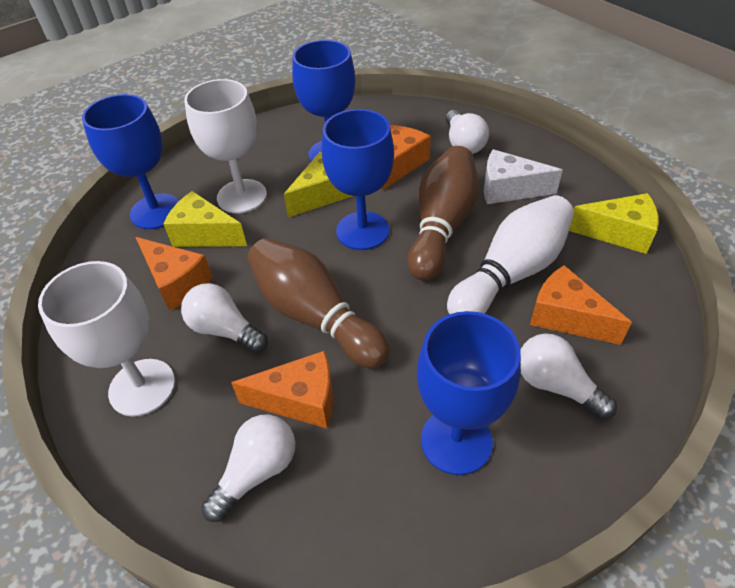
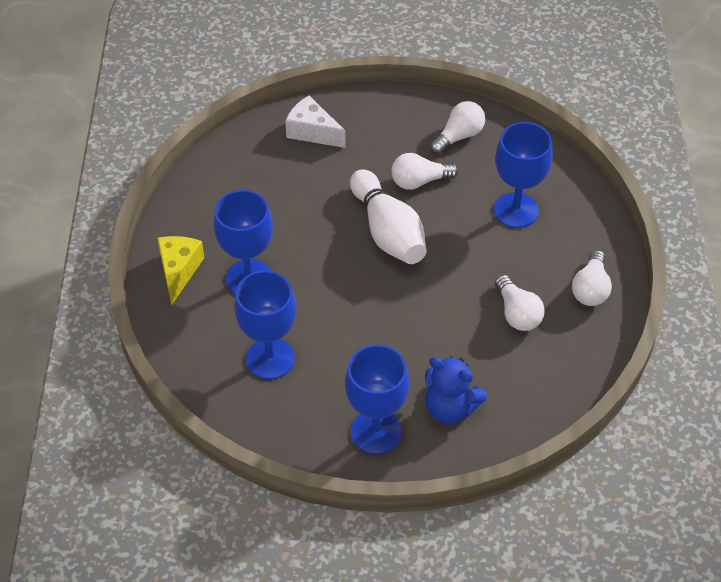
blue teddy bear: 0 -> 1
brown bowling pin: 2 -> 0
orange cheese: 4 -> 0
white goblet: 2 -> 0
yellow cheese: 3 -> 1

